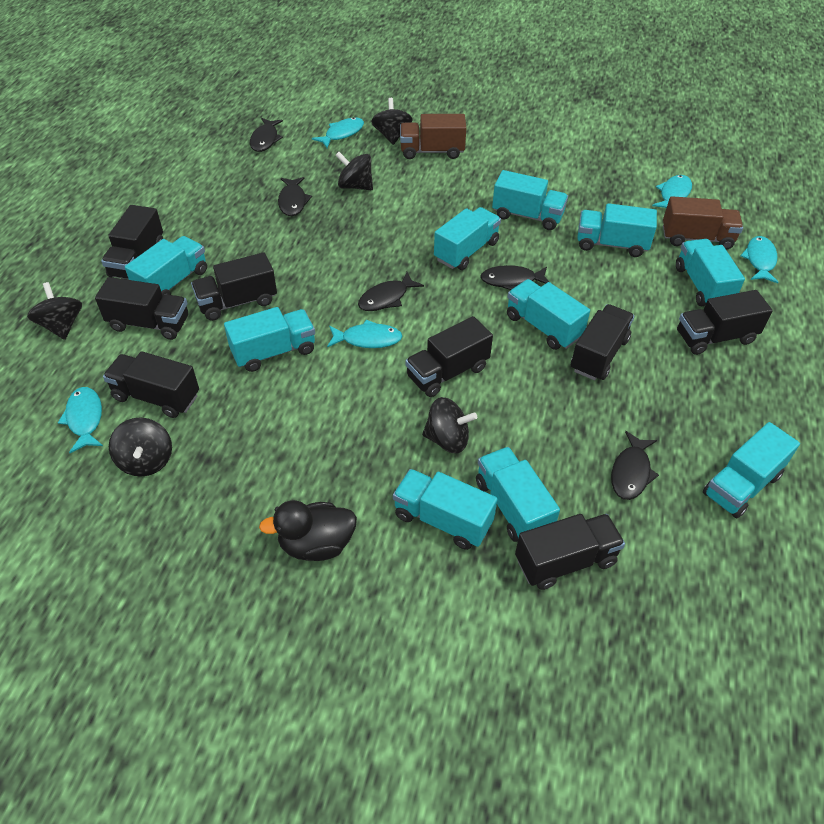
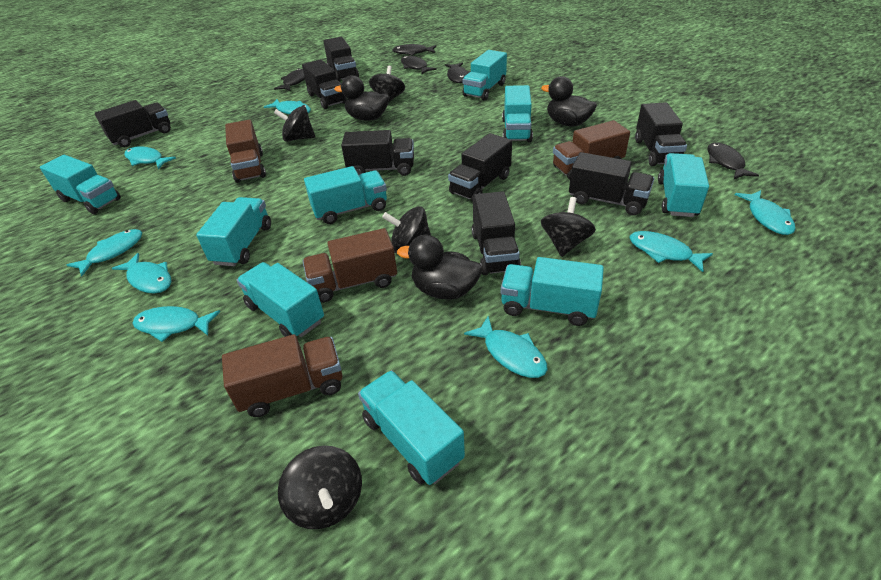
black duck: 1 -> 3
brown truck: 2 -> 4
turquoise fish: 5 -> 8
turquoise truck: 10 -> 9

